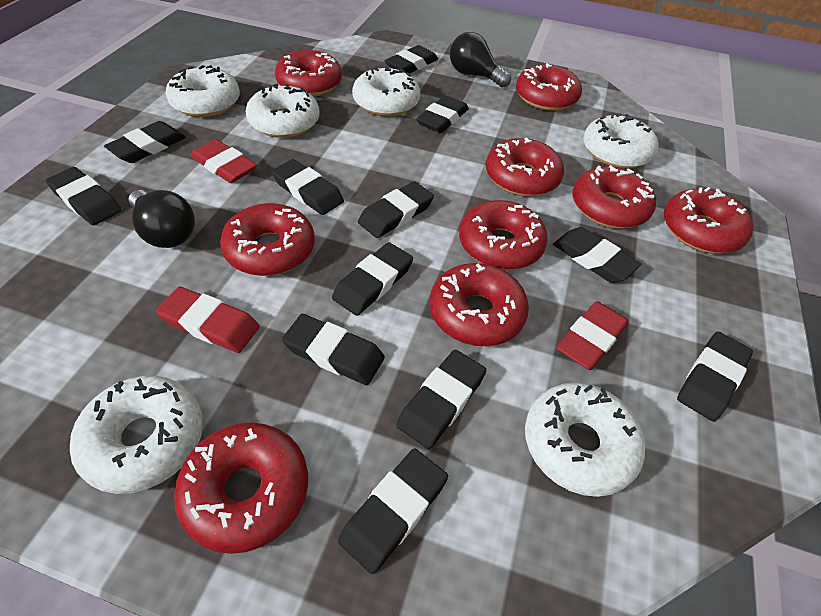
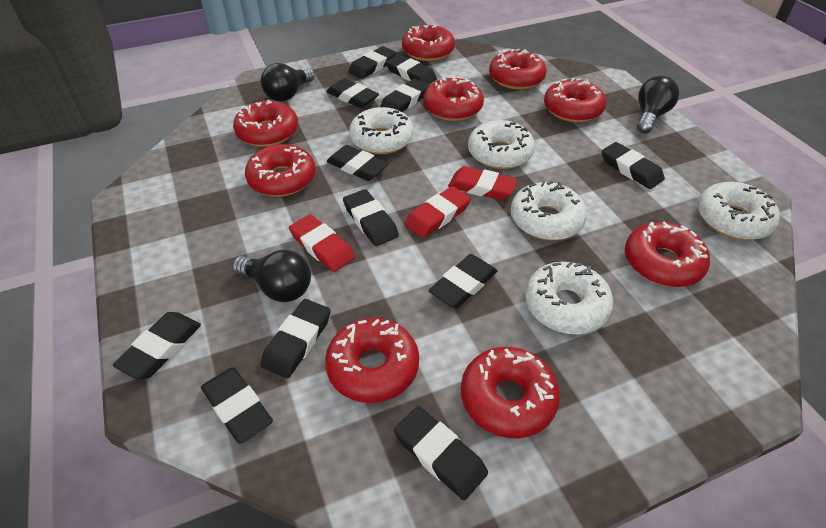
black light bulb: 2 -> 3
white donut: 6 -> 5

